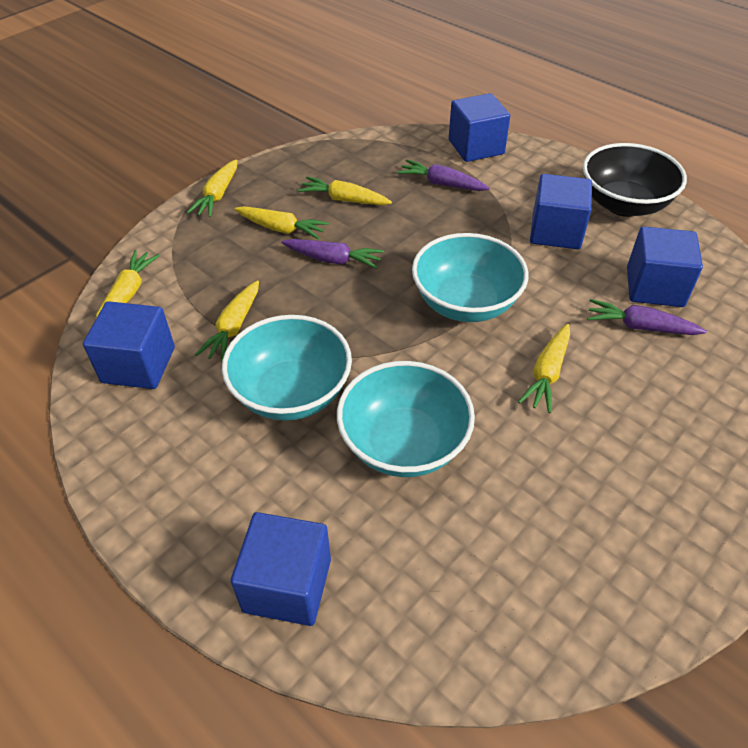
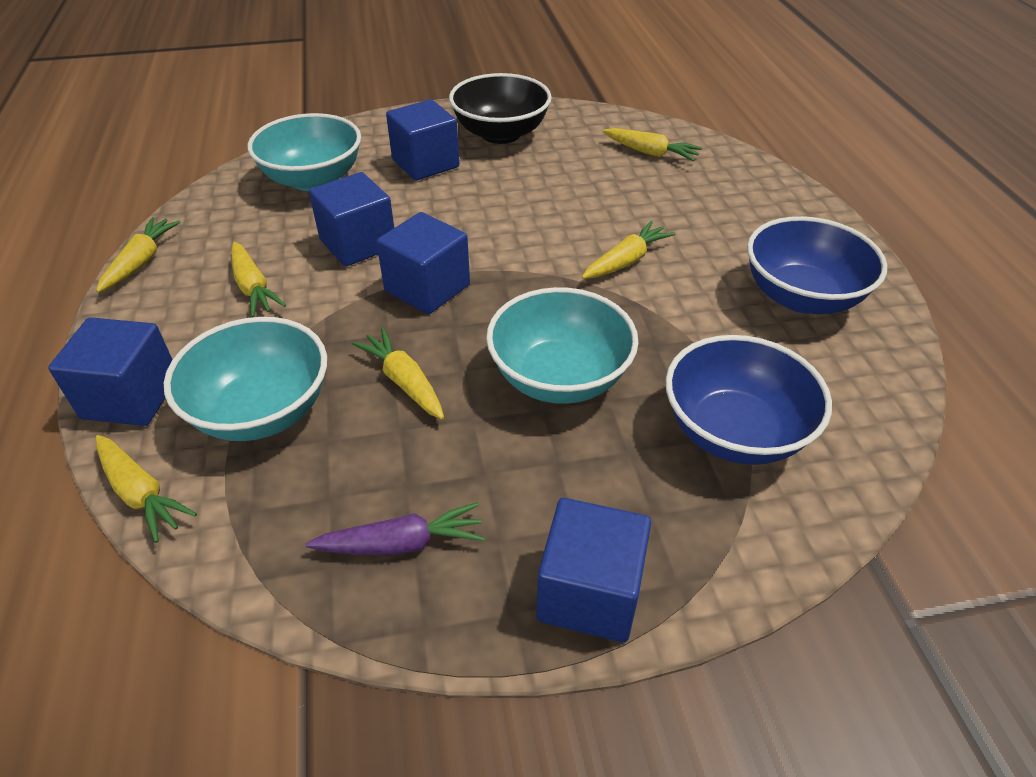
blue bowl: 0 -> 2
purple carrot: 3 -> 1

